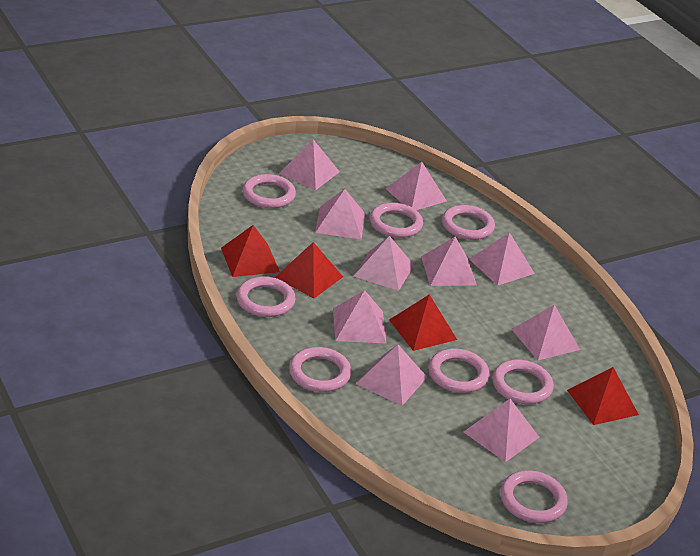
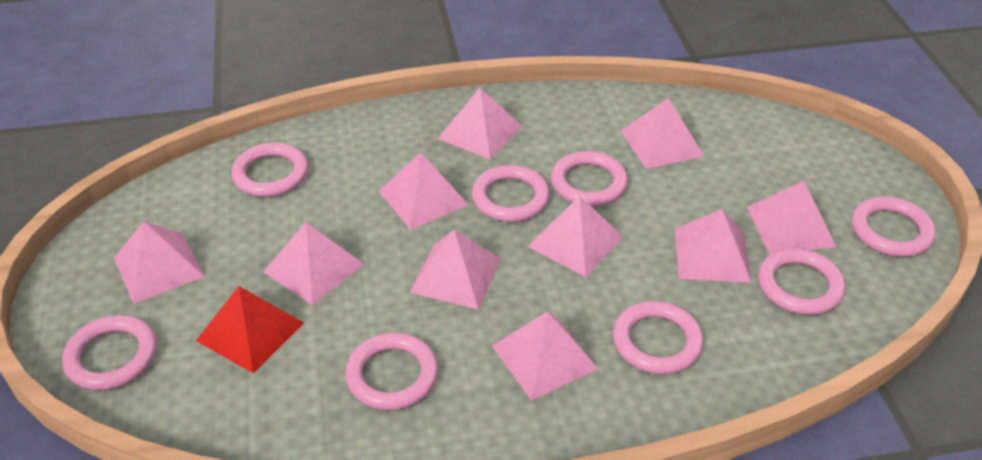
red pyramid: 4 -> 1

